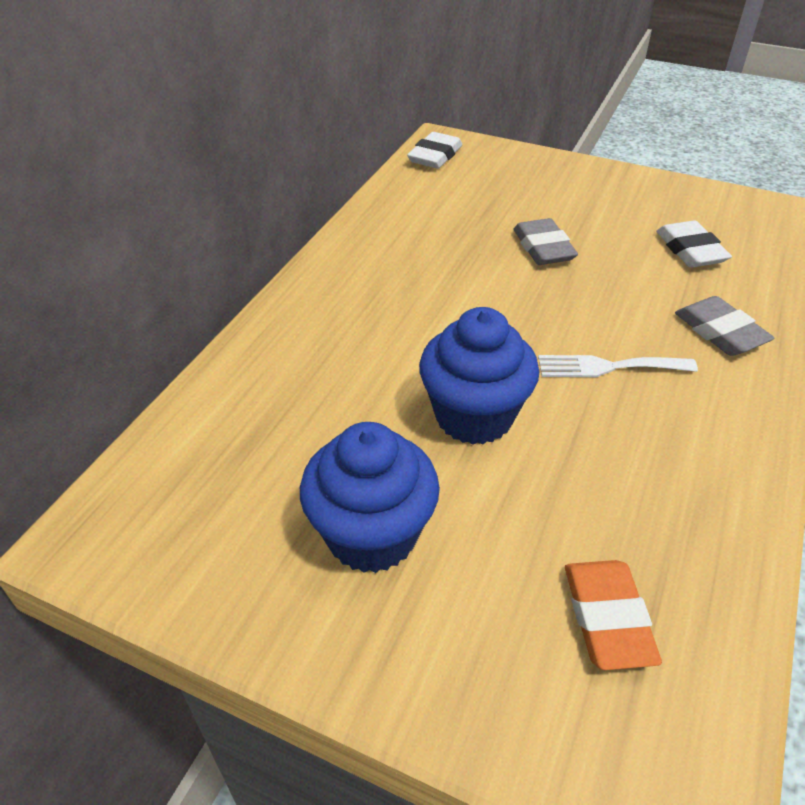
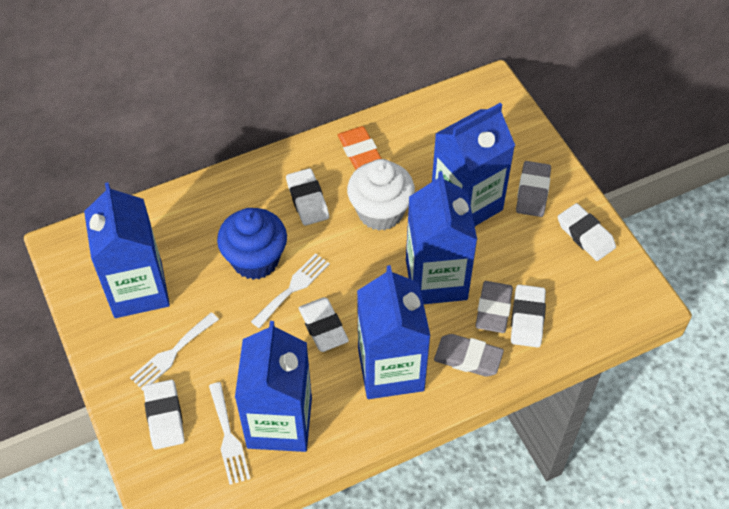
blue carton: 0 -> 5
blue cupcake: 2 -> 1
grey eraser: 2 -> 3
white cupcake: 0 -> 1
white eraser: 2 -> 5
white fork: 1 -> 3

